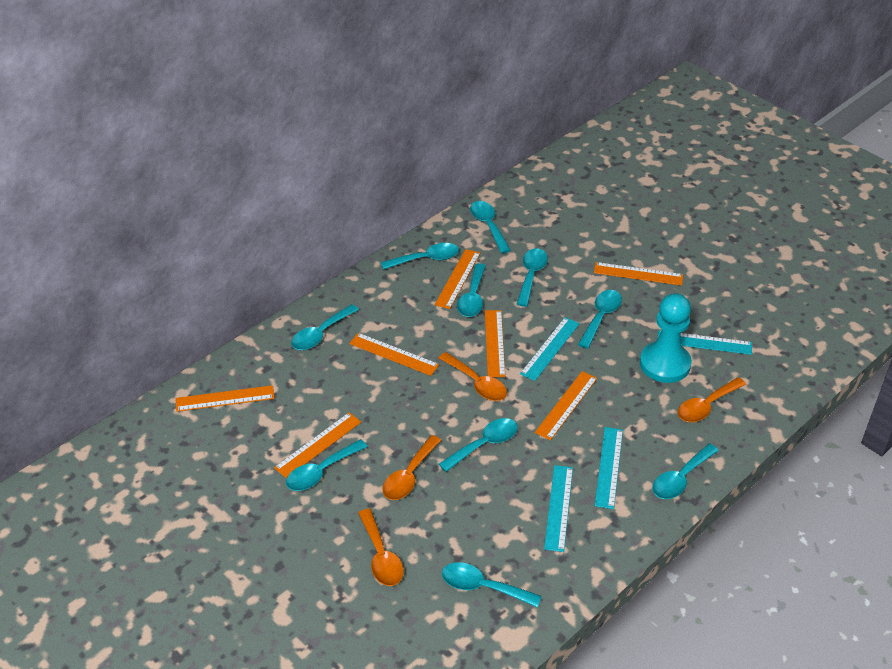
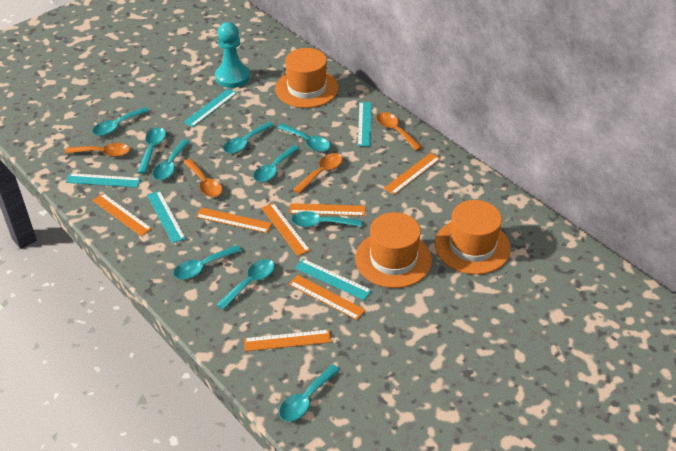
orange hat: 0 -> 3
turquoise ruler: 4 -> 5

